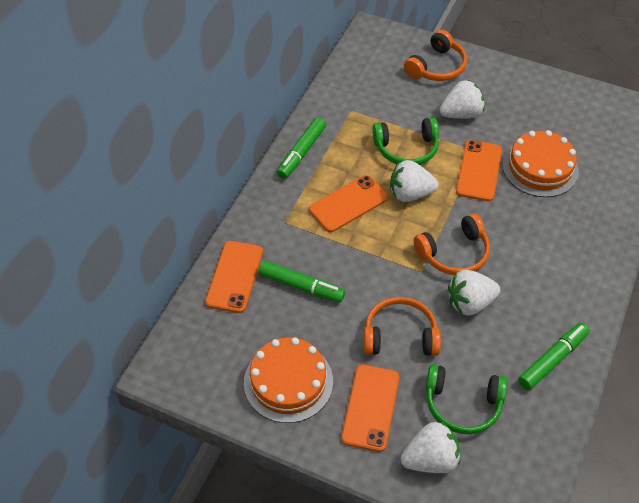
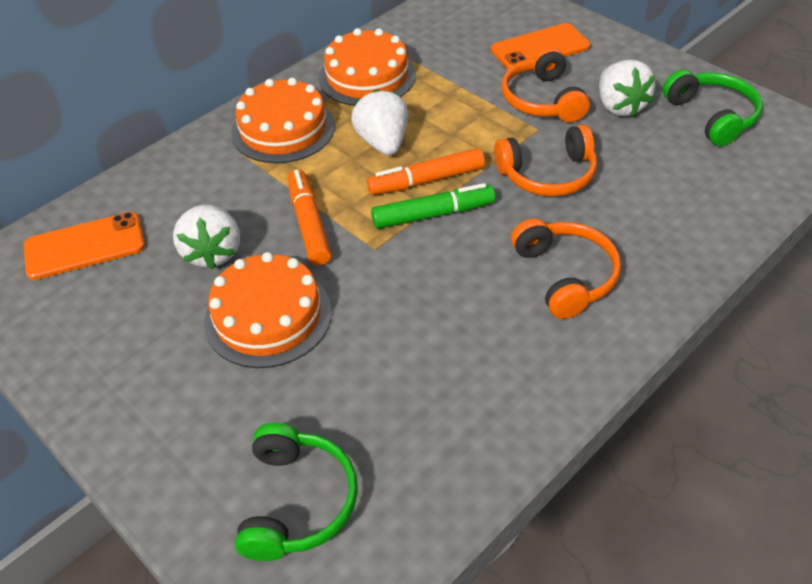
green marker: 3 -> 1
orange cake: 2 -> 3
orange marker: 0 -> 2
orange phone: 4 -> 2
white strawberry: 4 -> 3

